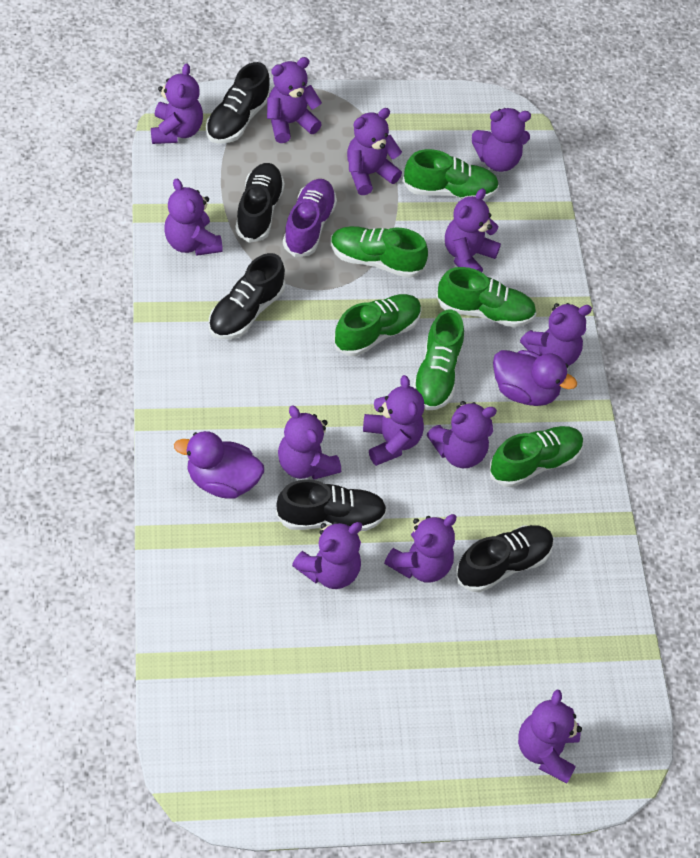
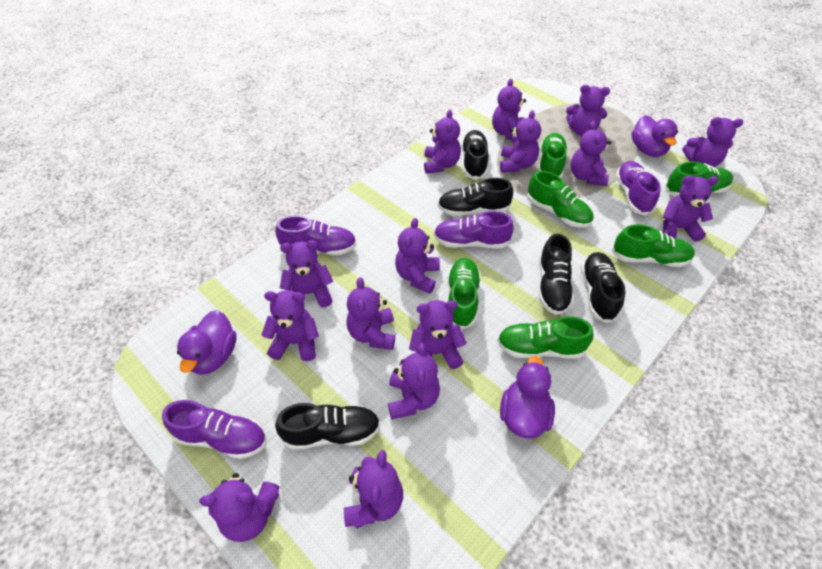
purple duck: 2 -> 3
purple shoe: 1 -> 4
purple teddy bear: 13 -> 15

